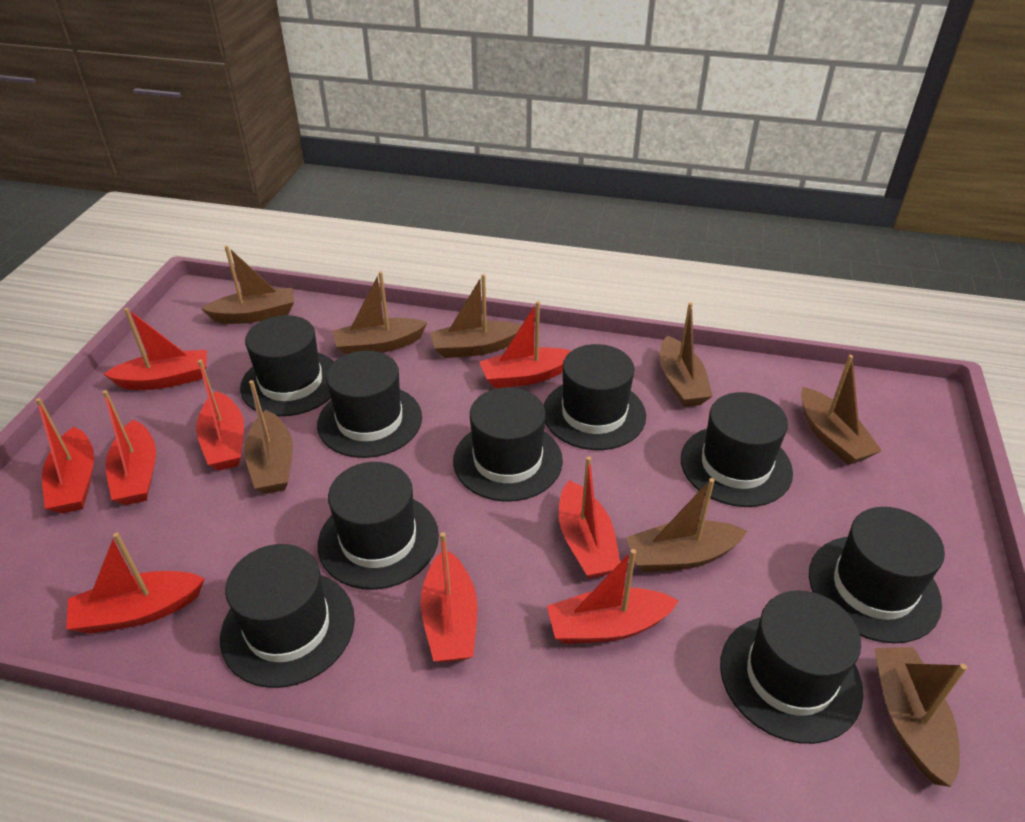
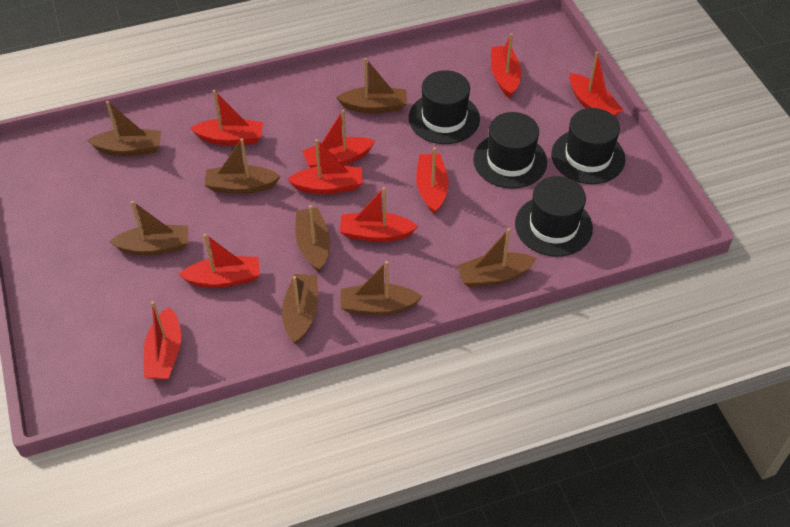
black hat: 9 -> 4

